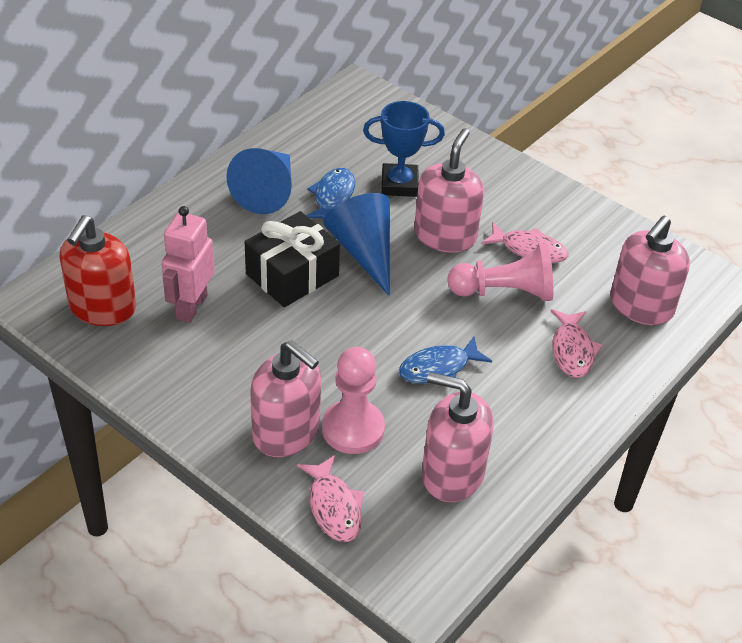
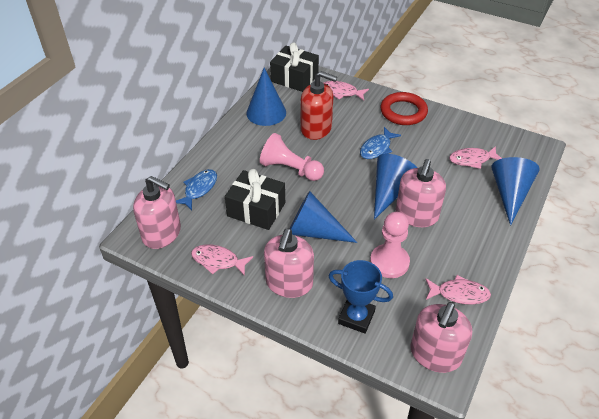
black gift: 1 -> 2
blue cone: 2 -> 4
pink fish: 3 -> 4
pink robot: 1 -> 0
red ring: 0 -> 1

